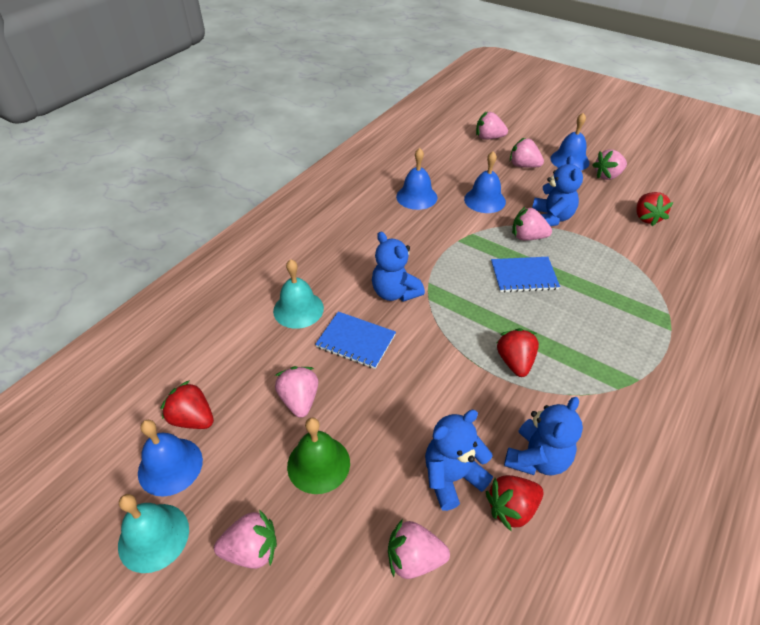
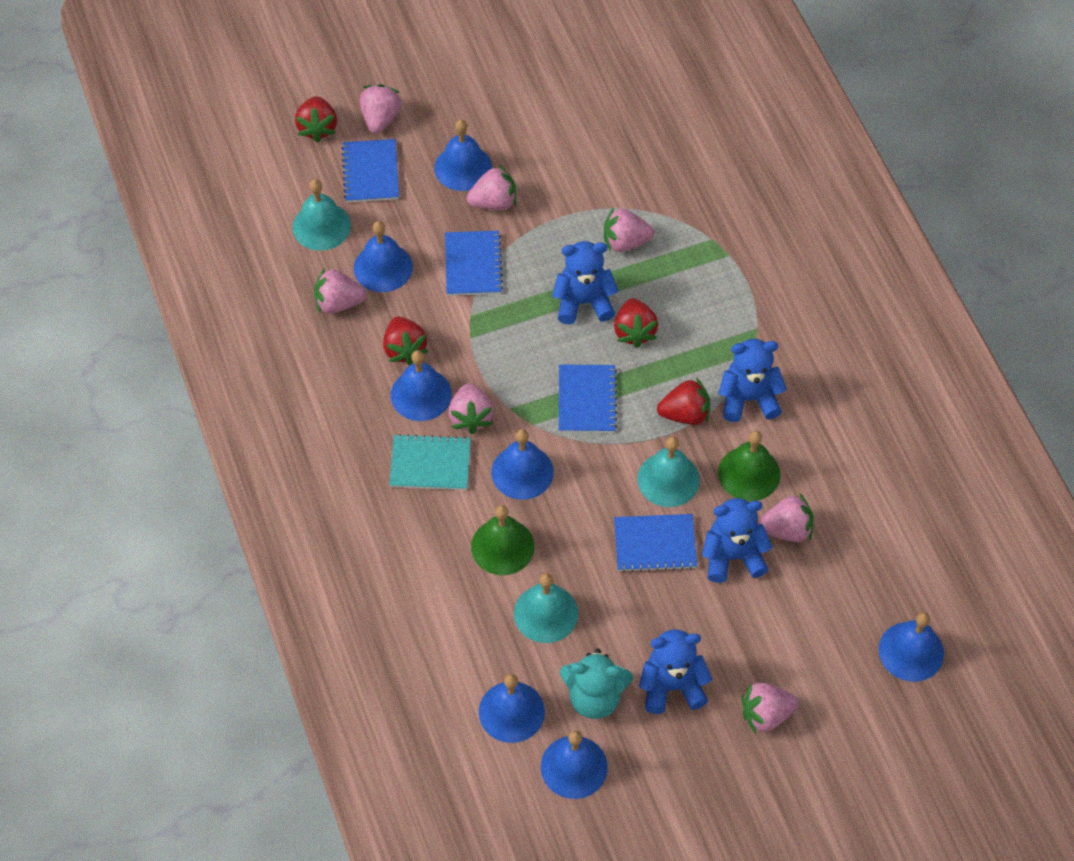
blue bell: 4 -> 7
blue notebook: 2 -> 4
green bell: 1 -> 2
turquoise bell: 2 -> 3
turquoise notebook: 0 -> 1
turquoise teddy bear: 0 -> 1

